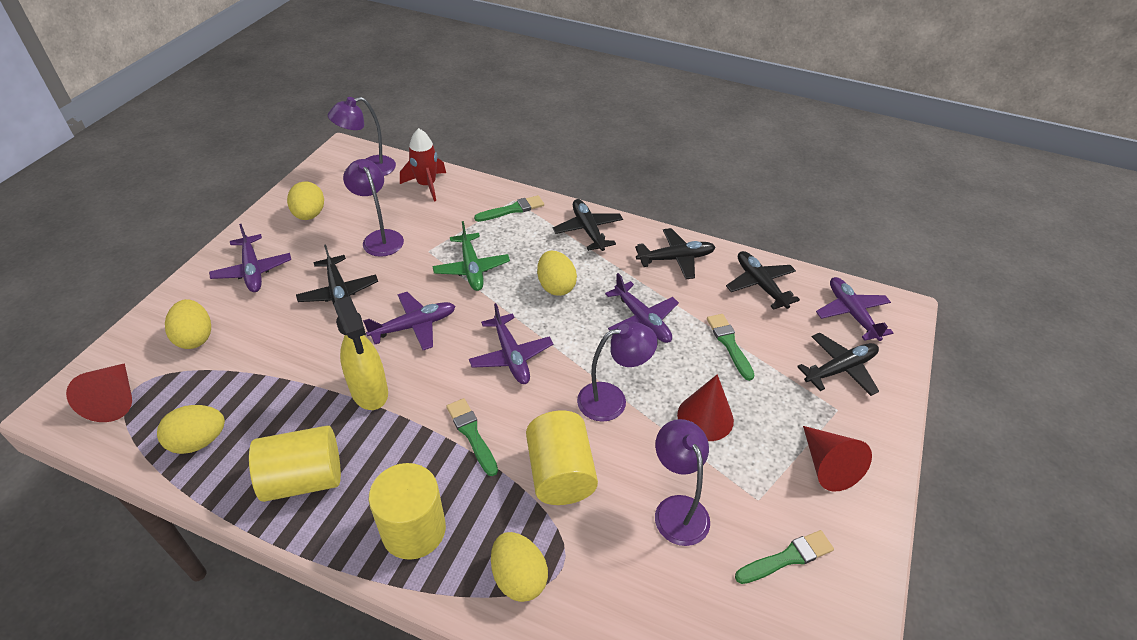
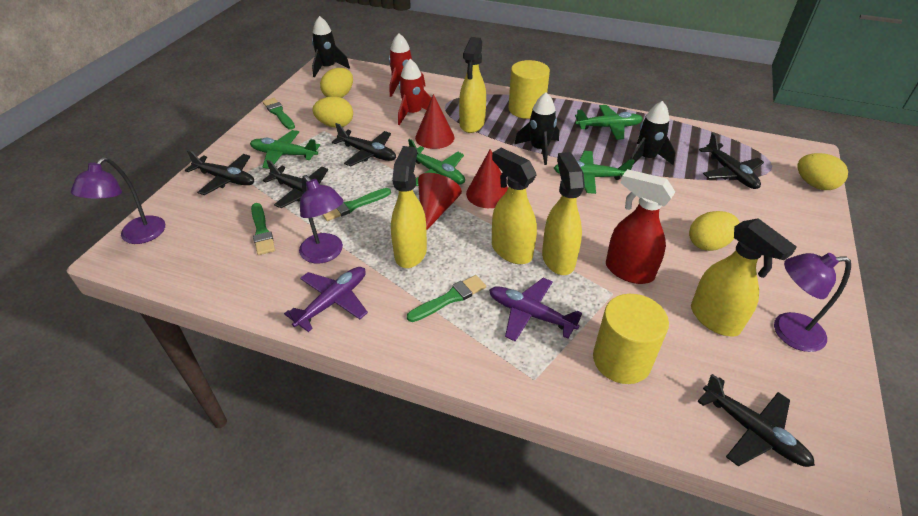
black rocket: 0 -> 3
green plane: 1 -> 4
purple lamp: 4 -> 3
purple plane: 5 -> 2
red rocket: 1 -> 2
red spray bottle: 0 -> 1
yellow cylinder: 3 -> 2
yellow egg: 5 -> 4
yellow spray bottle: 1 -> 5

